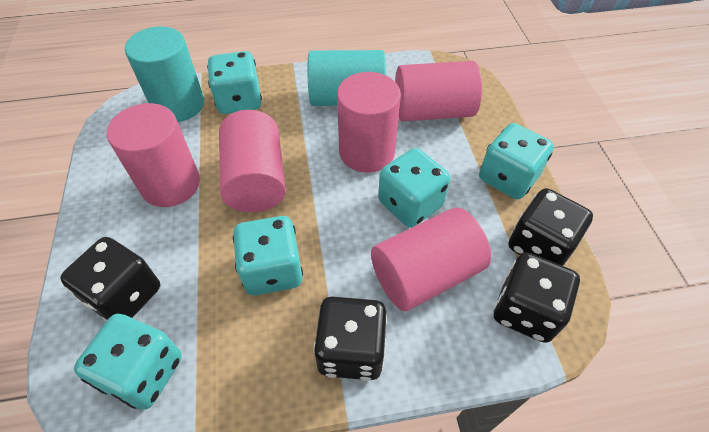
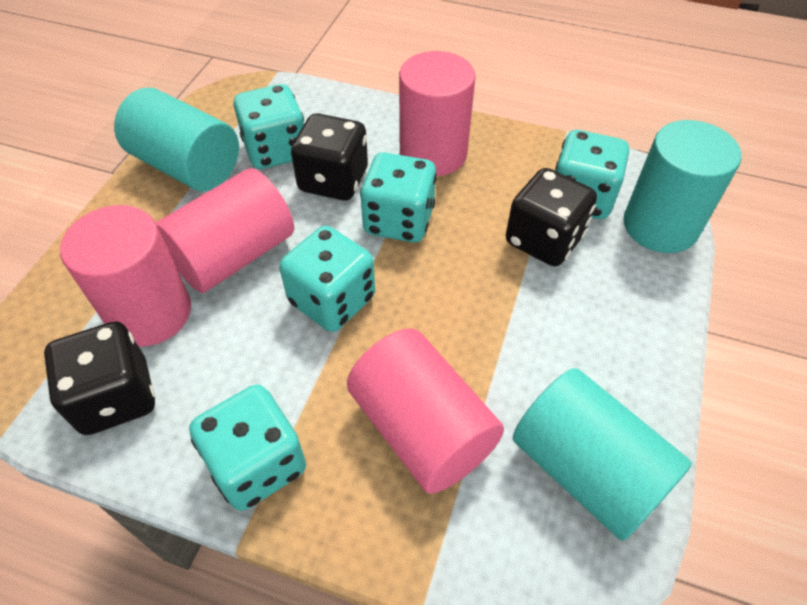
black dice: 4 -> 3
pink cylinder: 5 -> 4
turquoise cylinder: 2 -> 3

